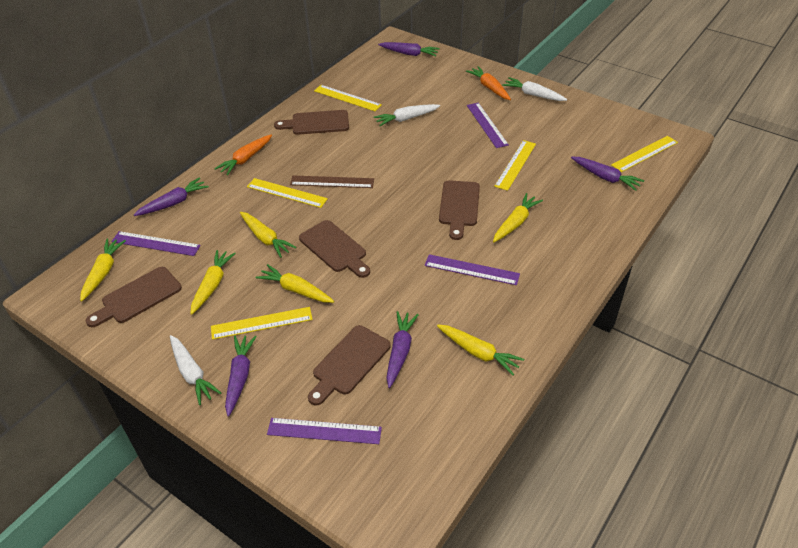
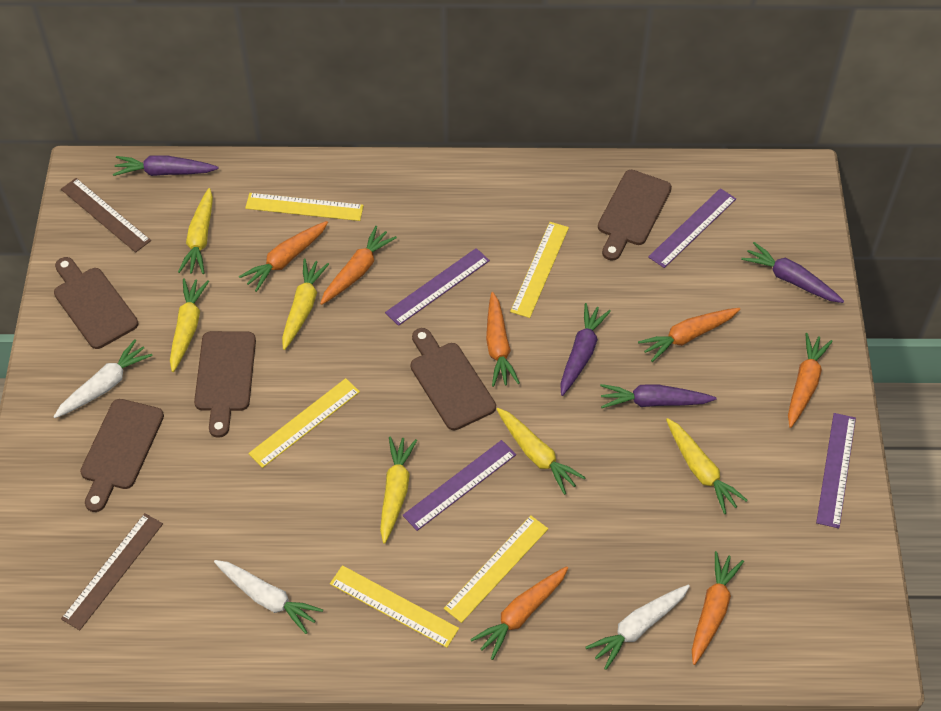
brown ruler: 1 -> 2
orange carrot: 2 -> 7
purple carrot: 5 -> 4

